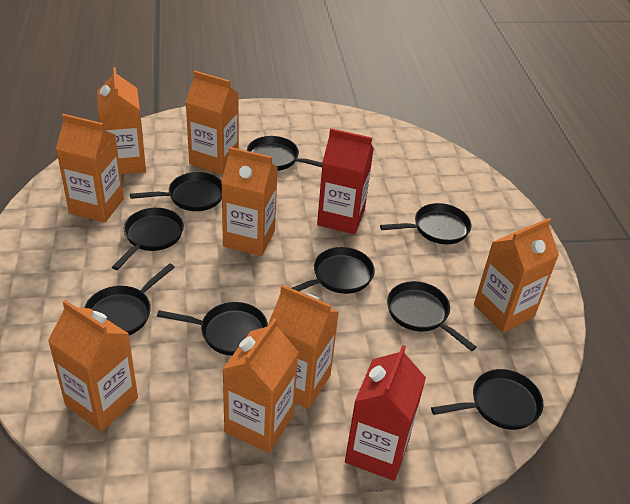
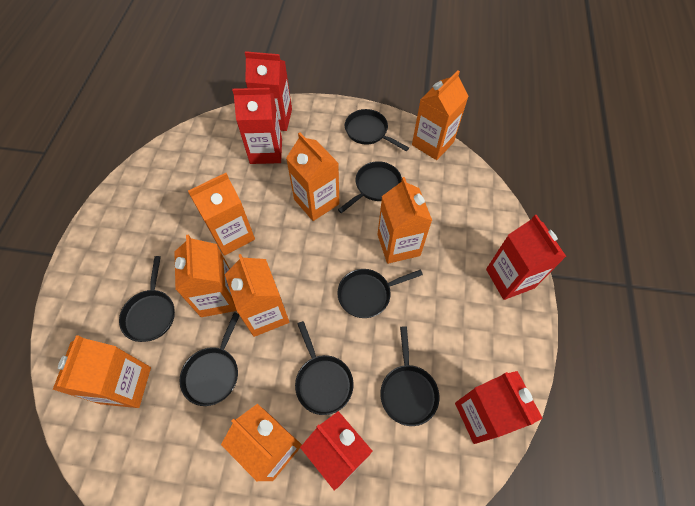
black pan: 9 -> 7
red carton: 2 -> 5

